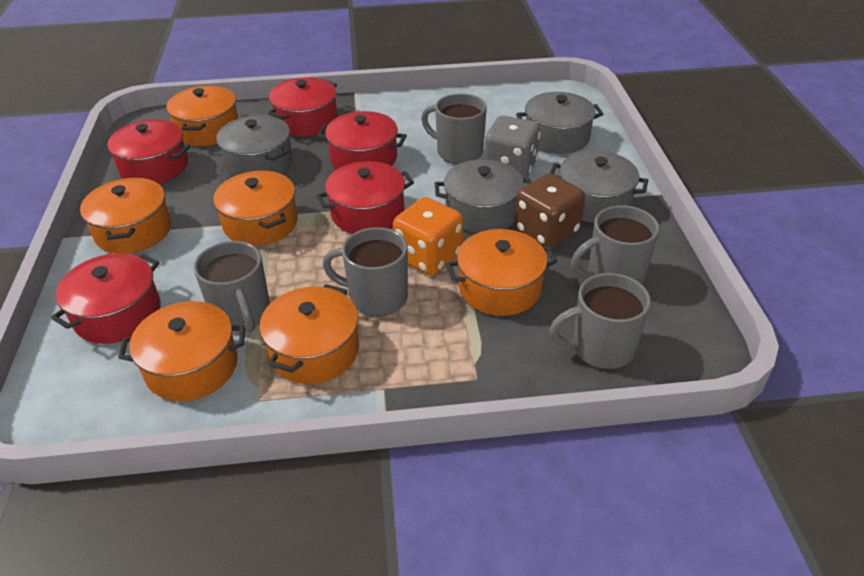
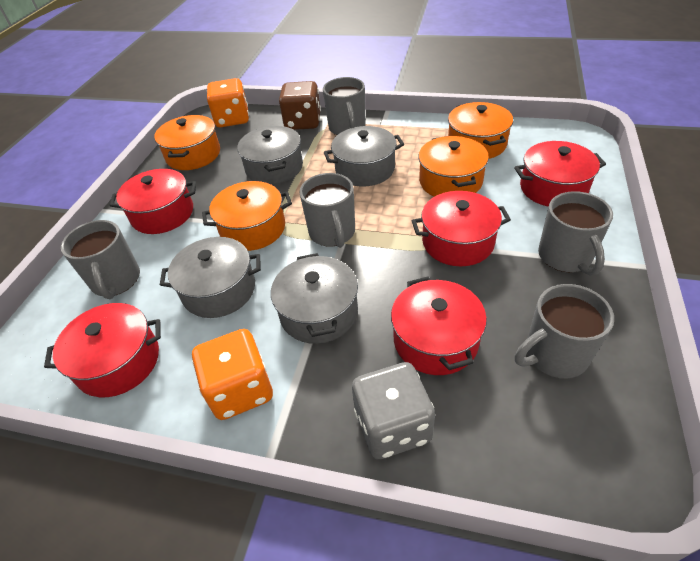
orange dice: 1 -> 2
orange pot: 6 -> 4

